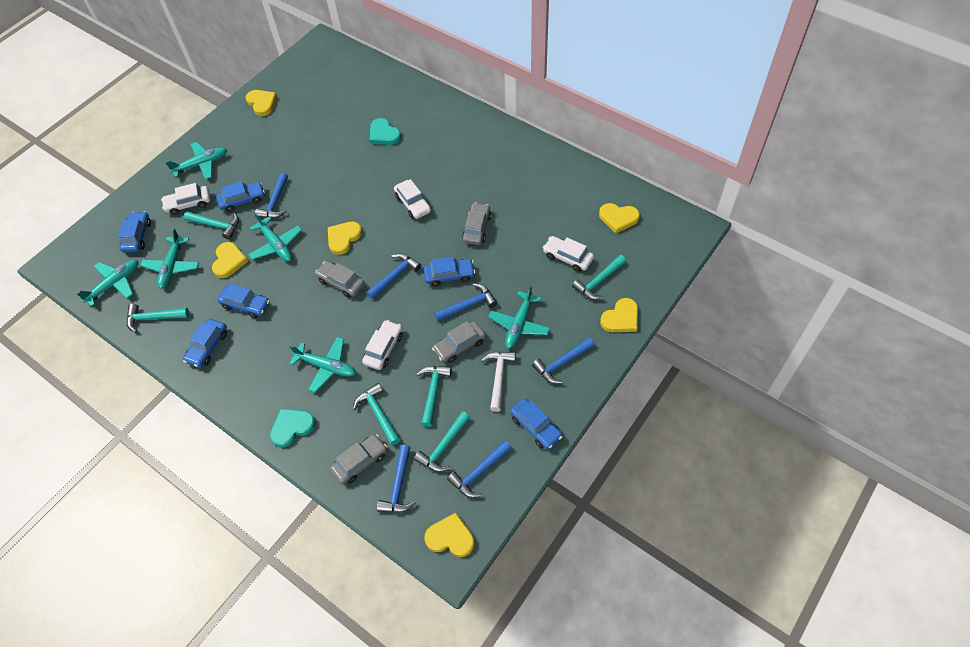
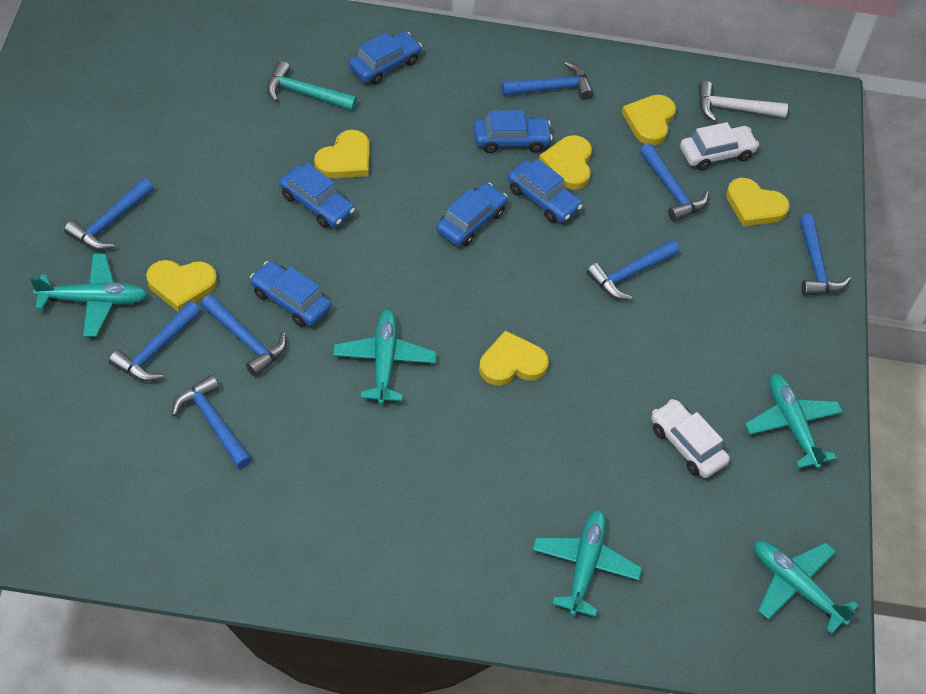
blue hammer: 6 -> 8
grey car: 4 -> 0
turquoise hammer: 6 -> 1
turquoise heart: 2 -> 0
turquoise plane: 6 -> 5
white car: 4 -> 2

